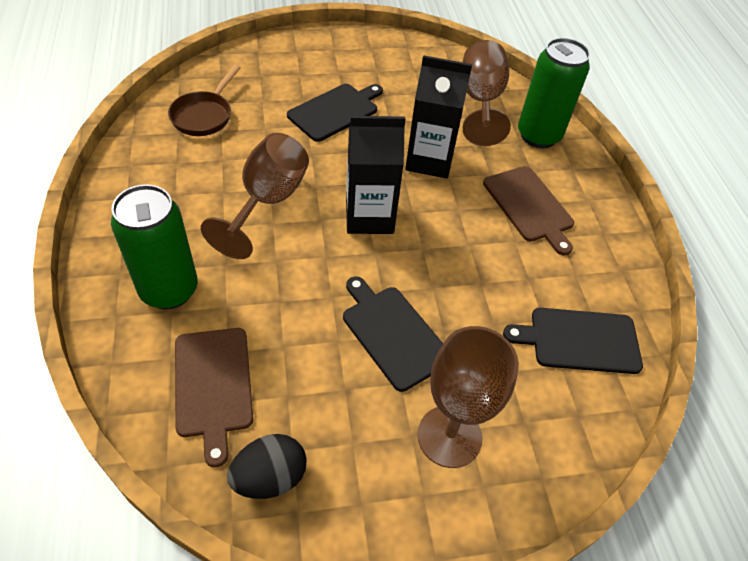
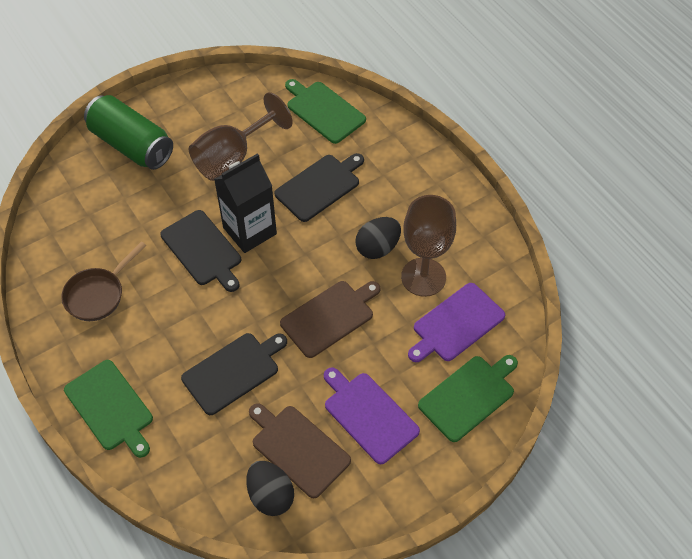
black carton: 2 -> 1
black egg: 1 -> 2
brown goblet: 3 -> 2
green can: 2 -> 1
green cutting board: 0 -> 3
purple cutting board: 0 -> 2

